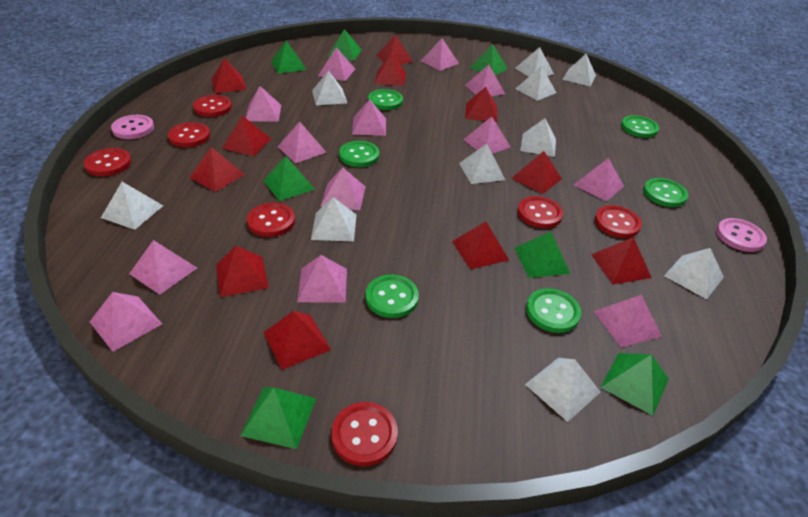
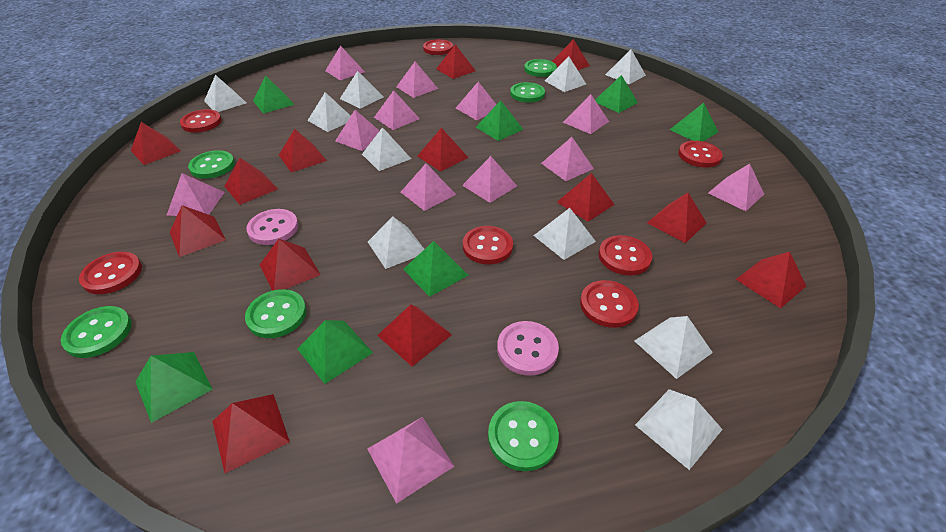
pink pyramid: 13 -> 12
red pyramid: 11 -> 13

